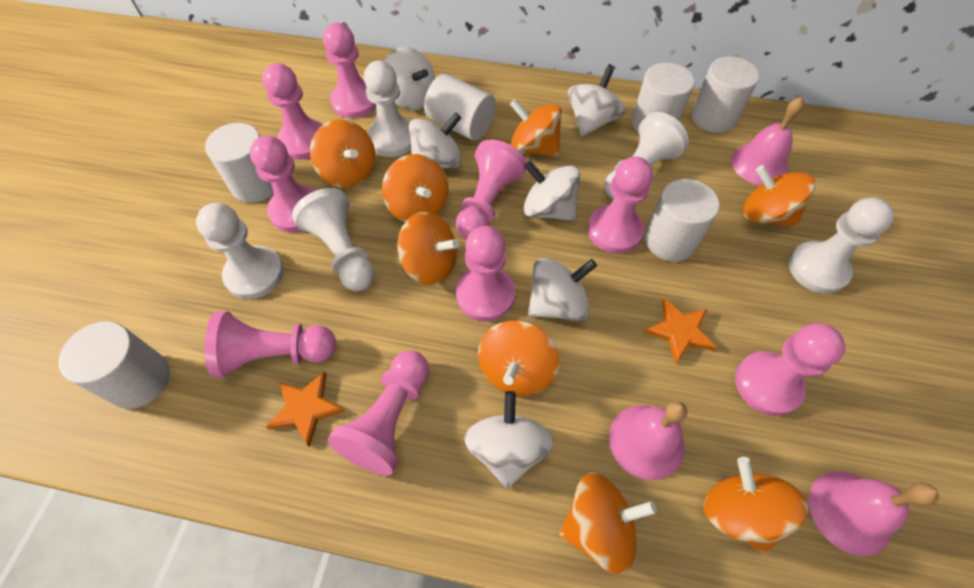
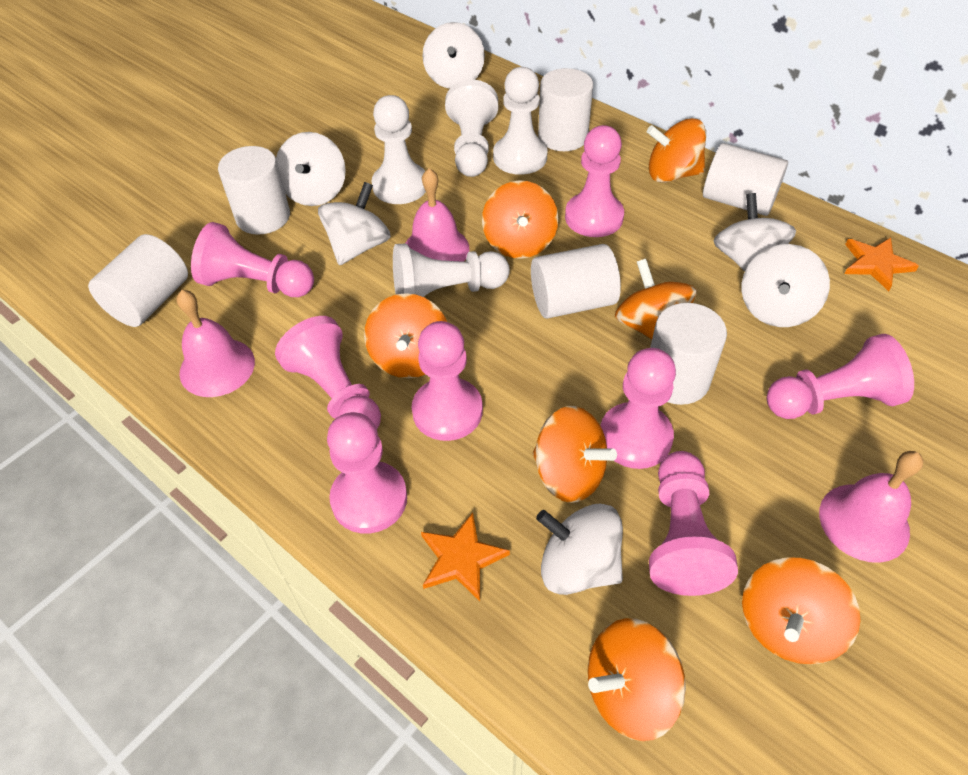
orange spinning top: 8 -> 7
pink pawn: 9 -> 8
white pawn: 5 -> 4

